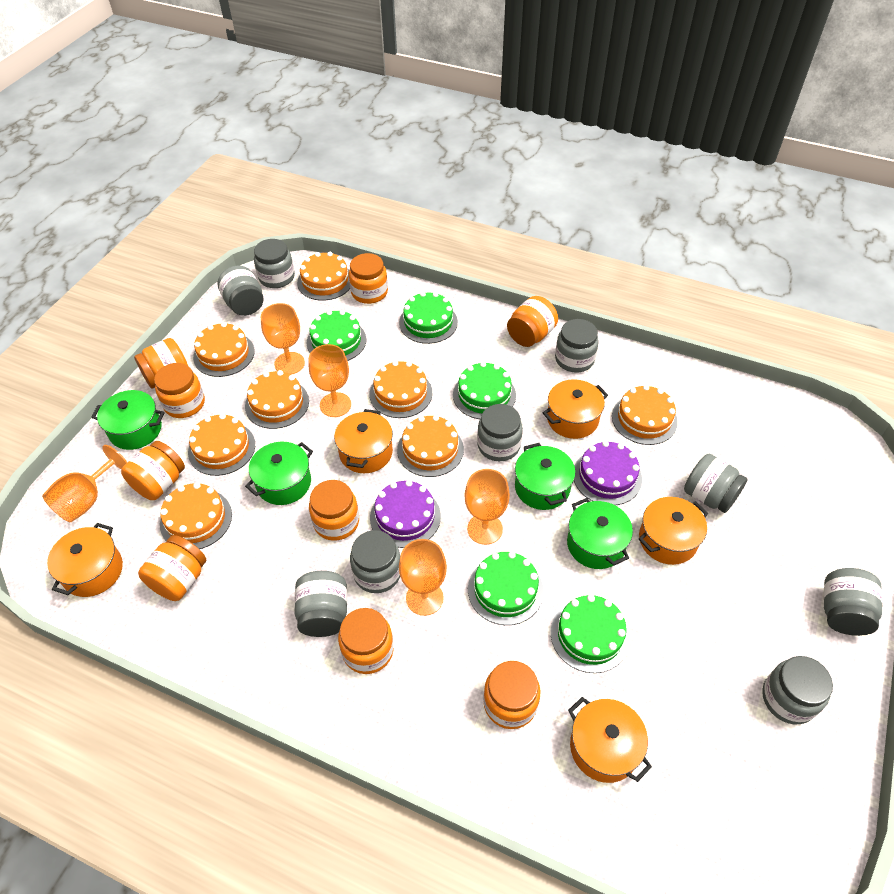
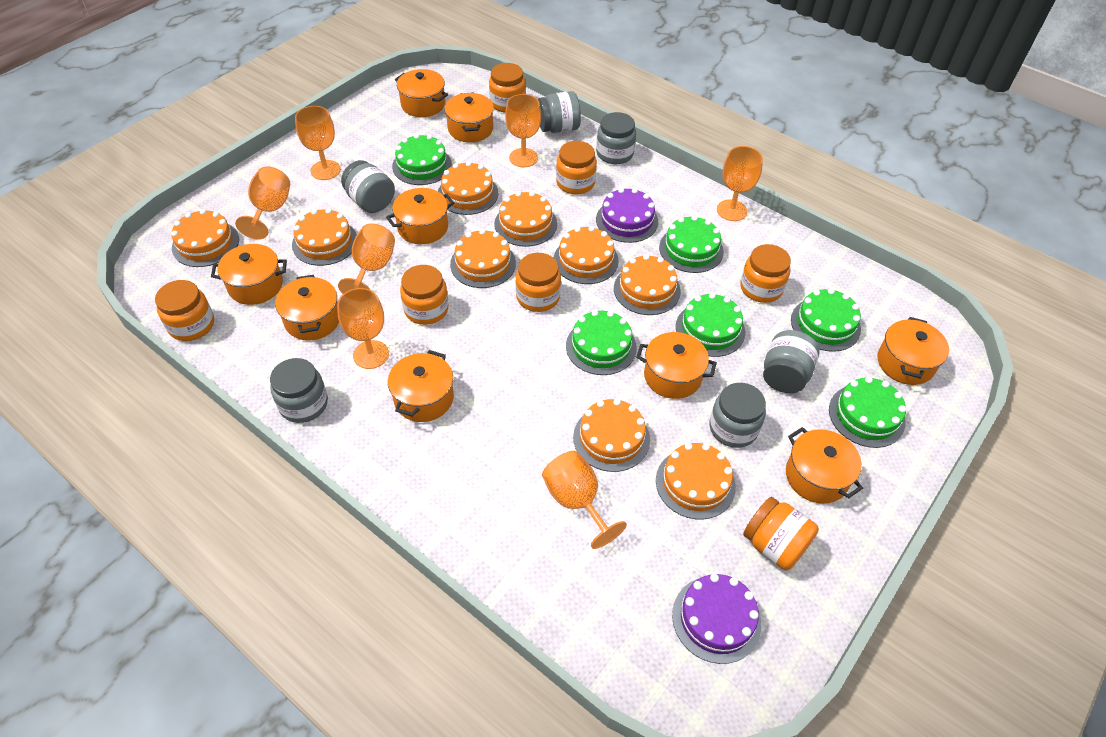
green cake: 5 -> 6
green pot: 4 -> 0
grey jar: 9 -> 6
orange cake: 8 -> 9
orange goblet: 5 -> 7
orange jar: 9 -> 7
orange pot: 5 -> 9

